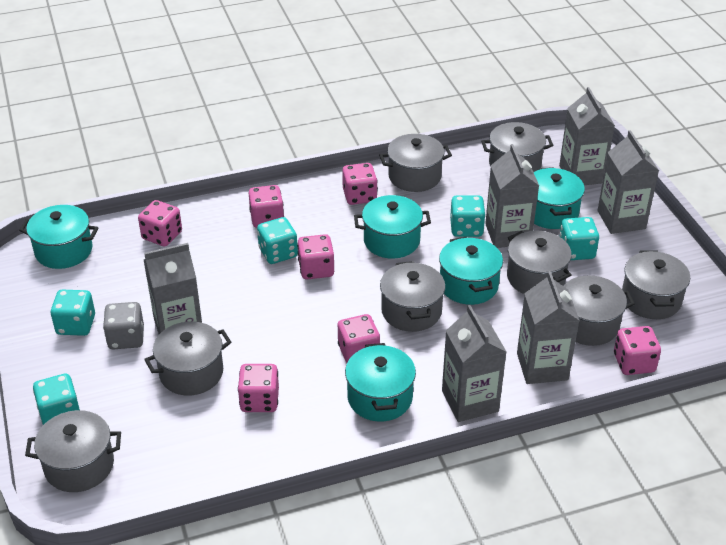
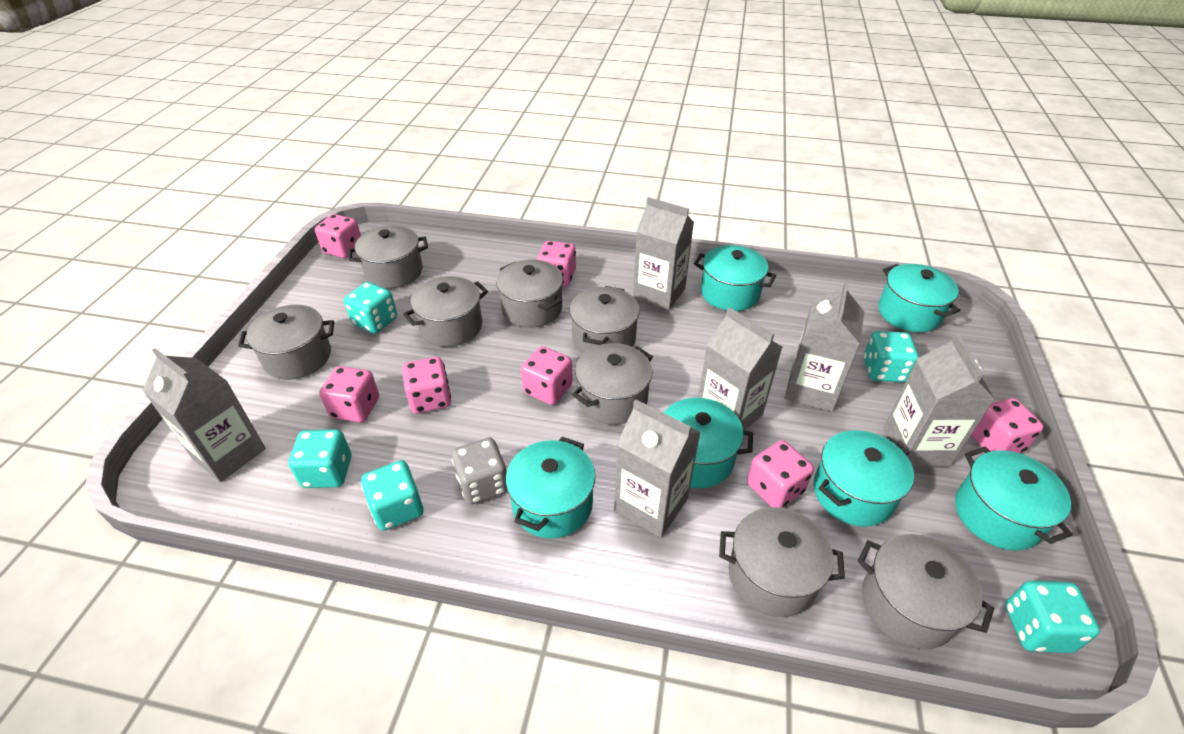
turquoise pot: 5 -> 6

